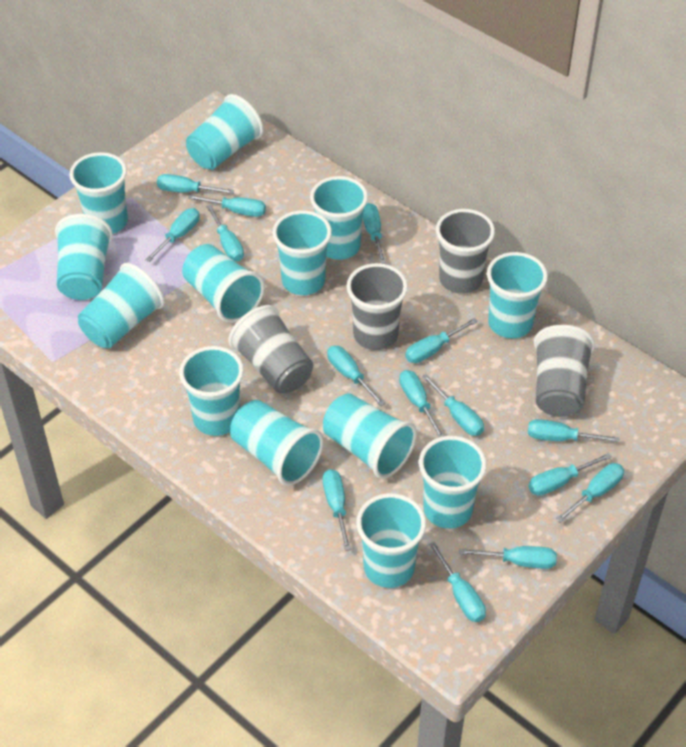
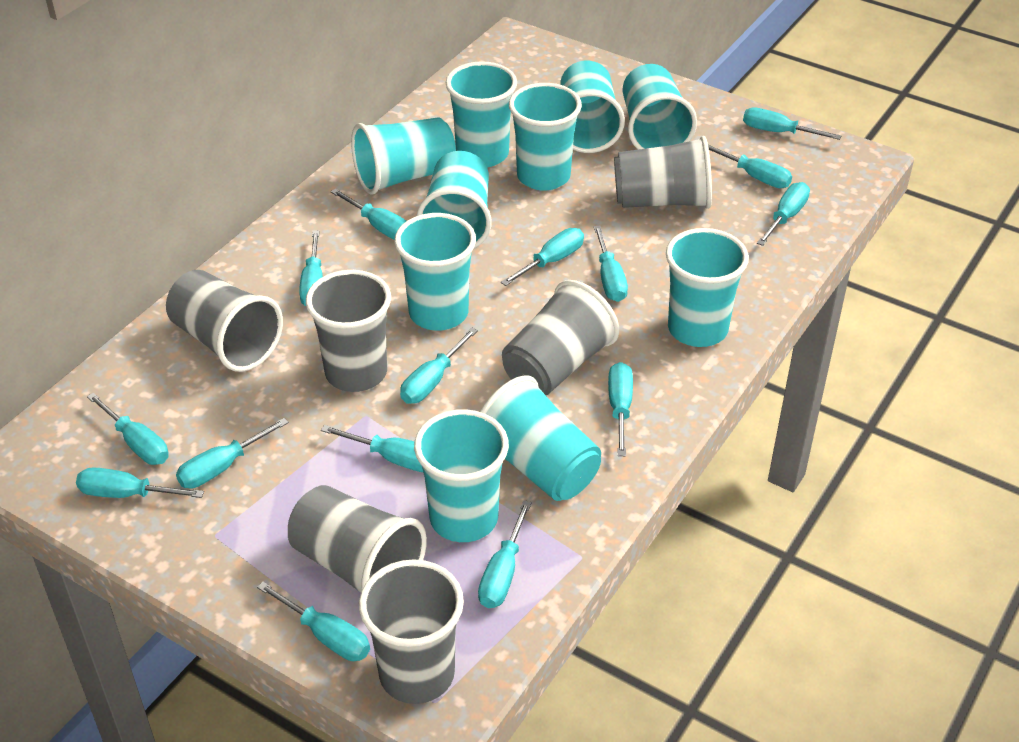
grey cup: 4 -> 6
turquoise cup: 13 -> 10

